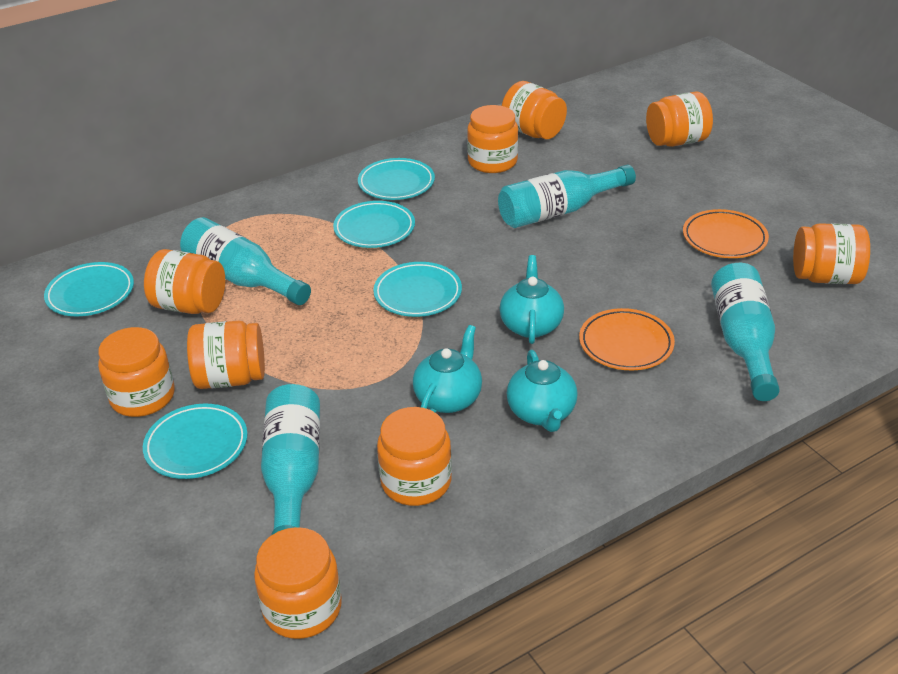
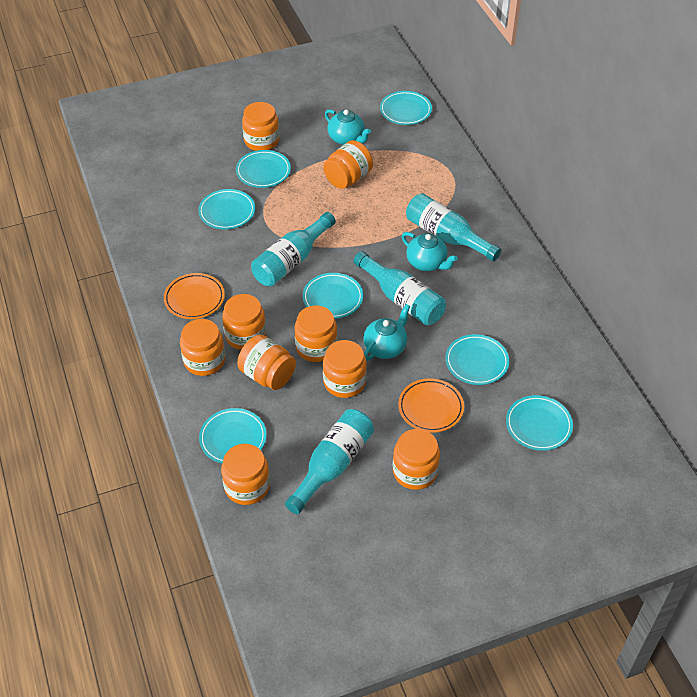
turquoise plate: 5 -> 7

